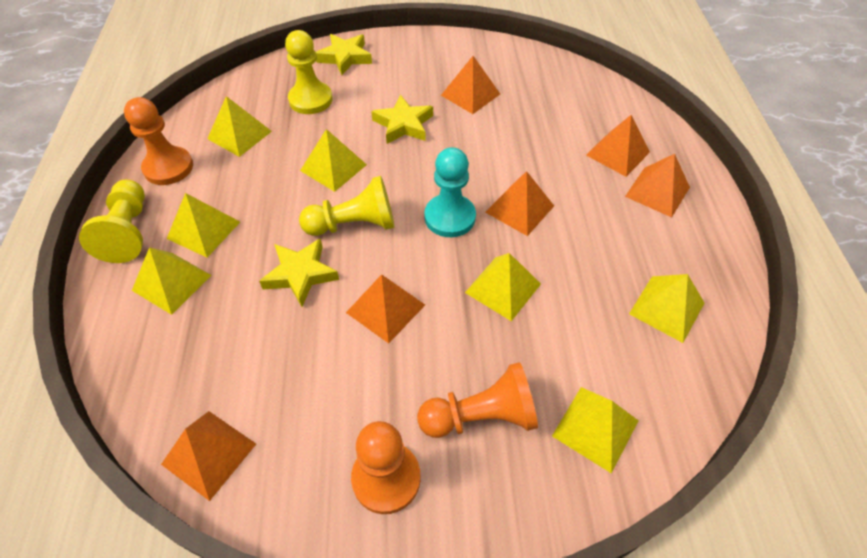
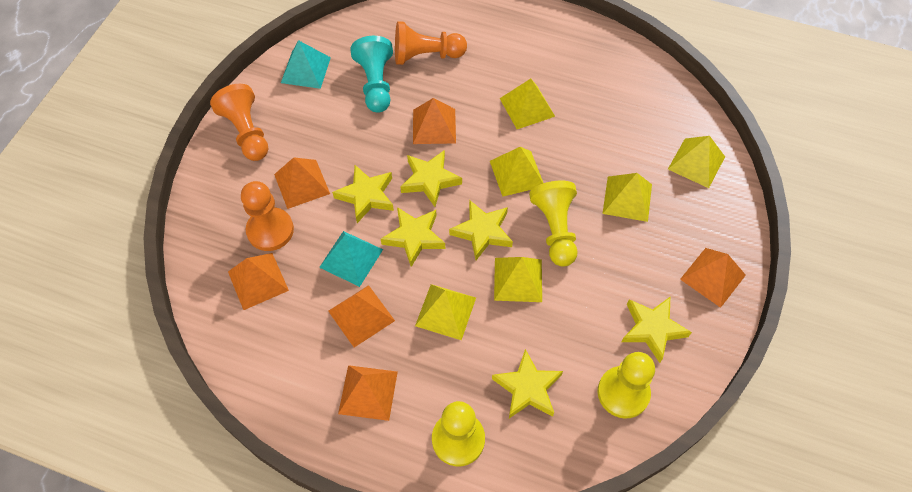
turquoise pyramid: 0 -> 2
yellow pyramid: 7 -> 6
yellow star: 3 -> 6

